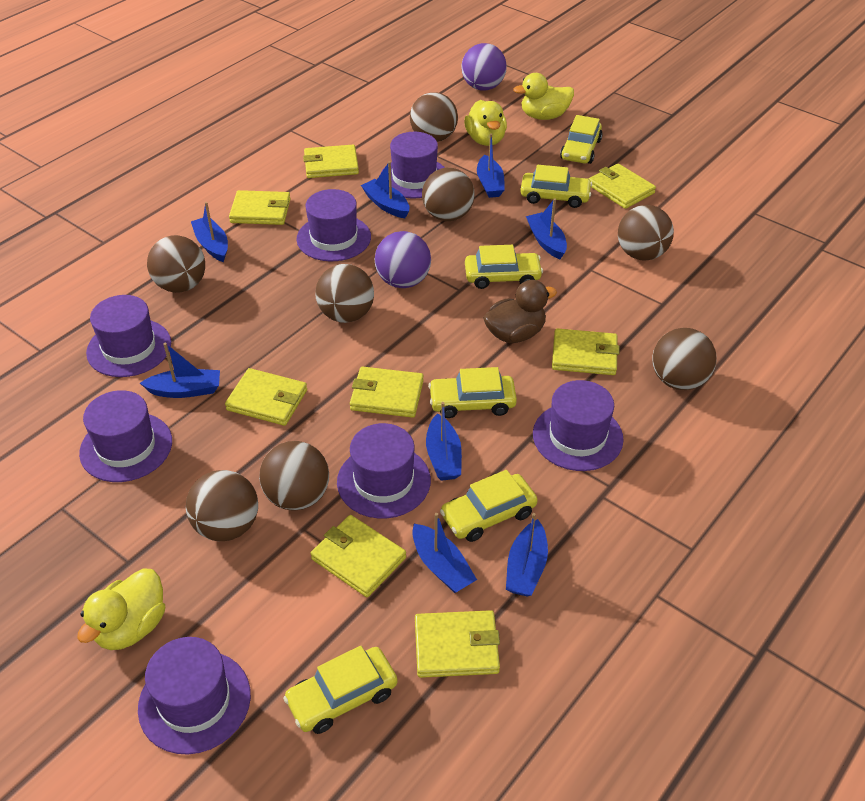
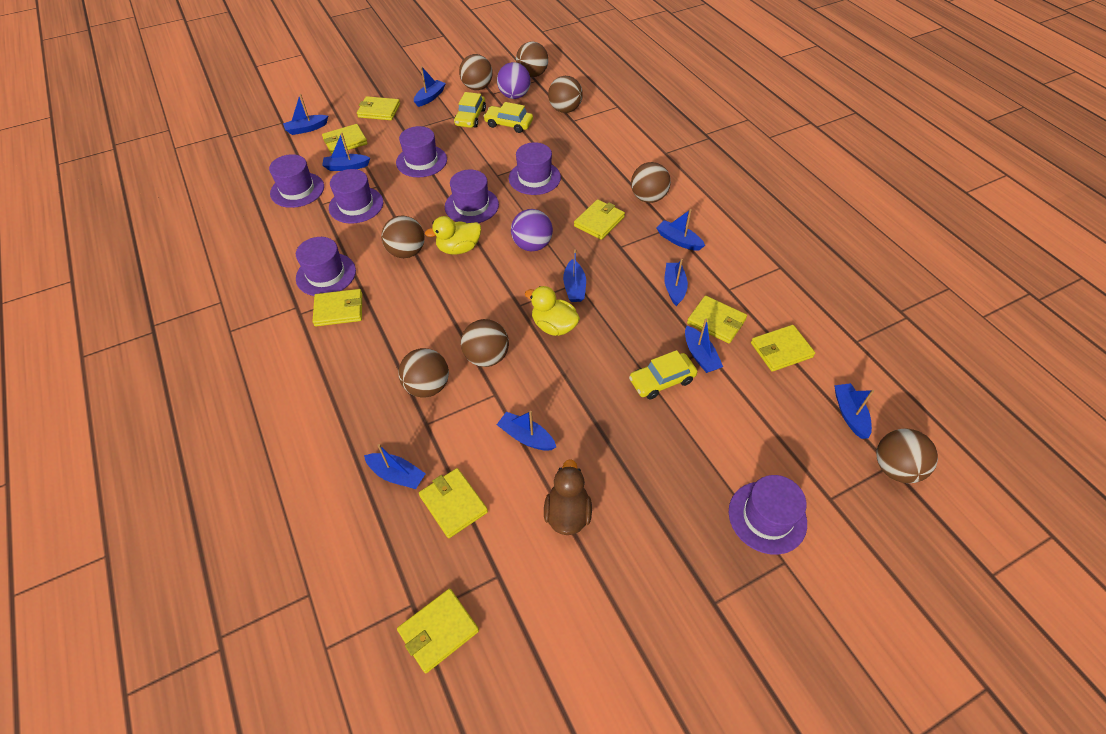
blue boat: 8 -> 10
yellow car: 6 -> 3
yellow duck: 3 -> 2

